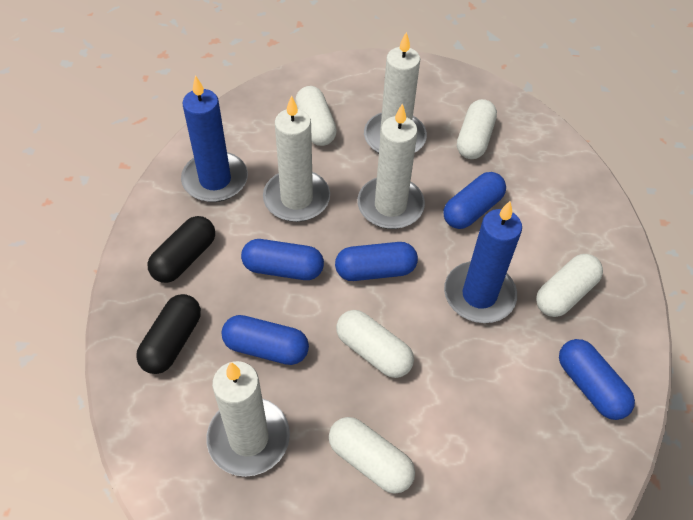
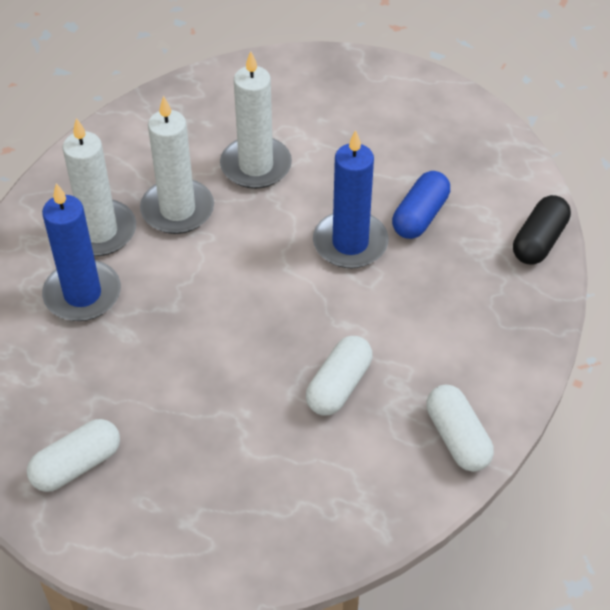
black capsule: 2 -> 1
blue capsule: 5 -> 1
white candle: 4 -> 3
white capsule: 5 -> 3

